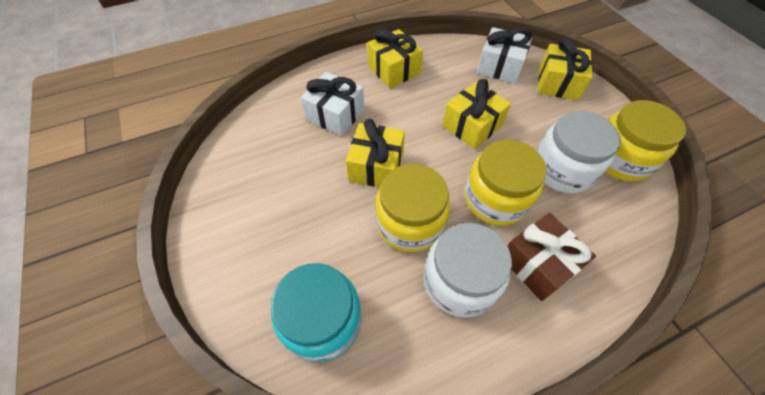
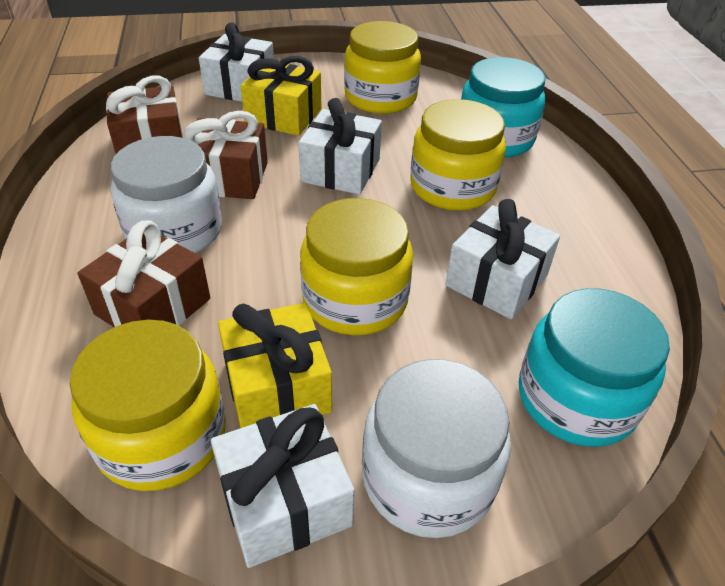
brown gift: 1 -> 3
turquoise jar: 1 -> 2
white gift: 2 -> 4
yellow gift: 4 -> 2
yellow jar: 3 -> 4

